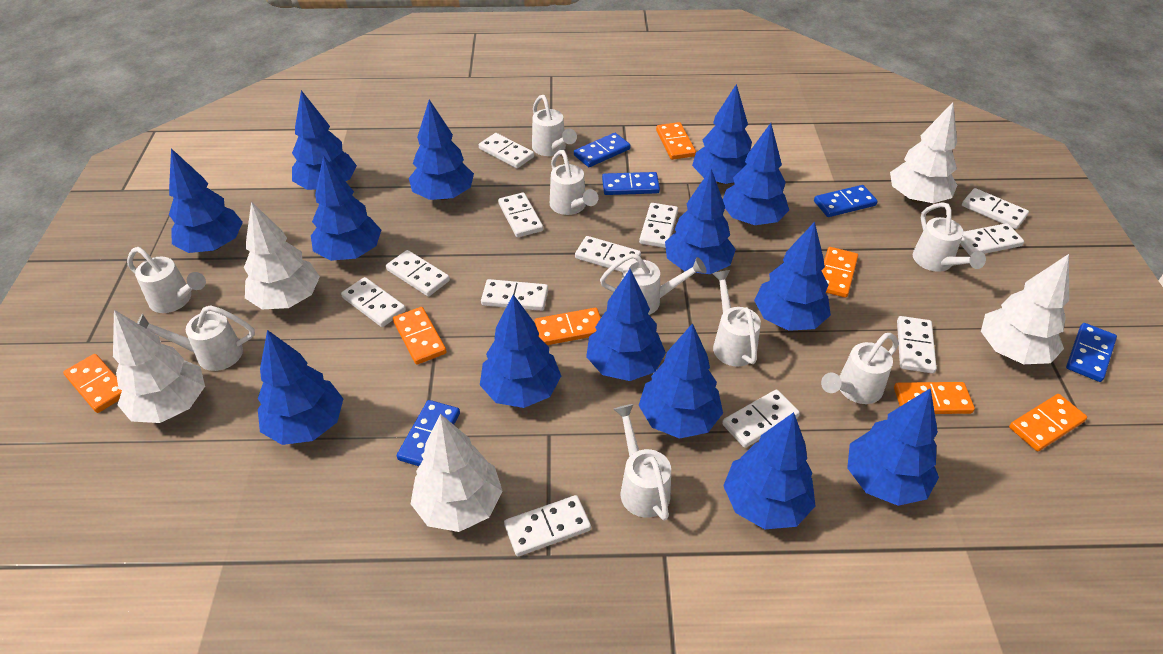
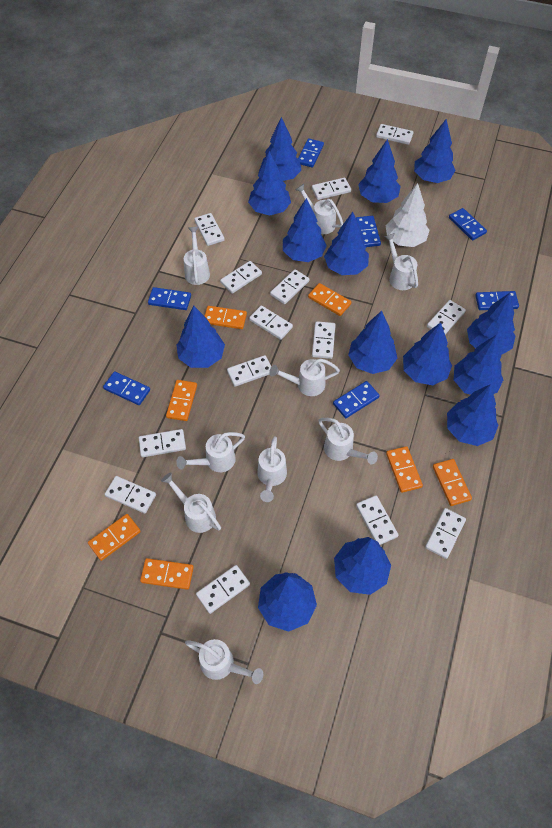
blue domino: 5 -> 7
white domino: 12 -> 14
white tree: 5 -> 1

